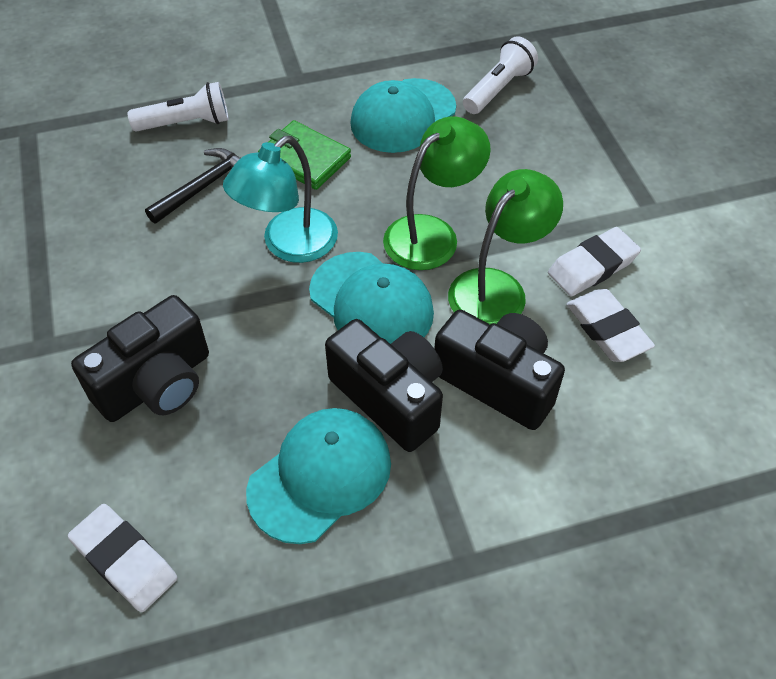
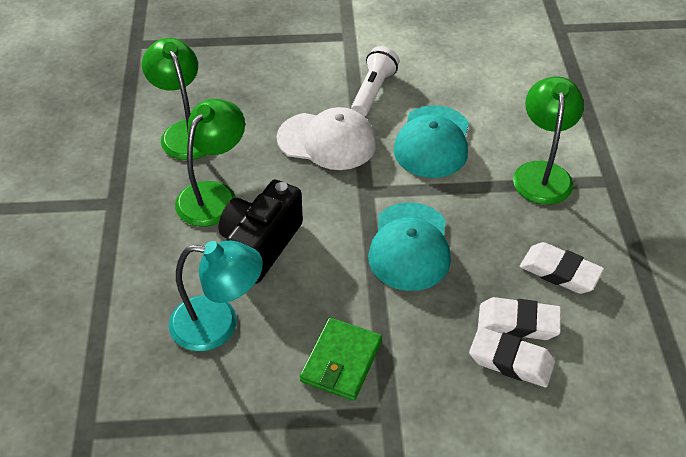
black camera: 3 -> 1
black hammer: 1 -> 0
green lamp: 2 -> 3
turquoise cap: 3 -> 2
white cap: 0 -> 1
white flashlight: 2 -> 1

